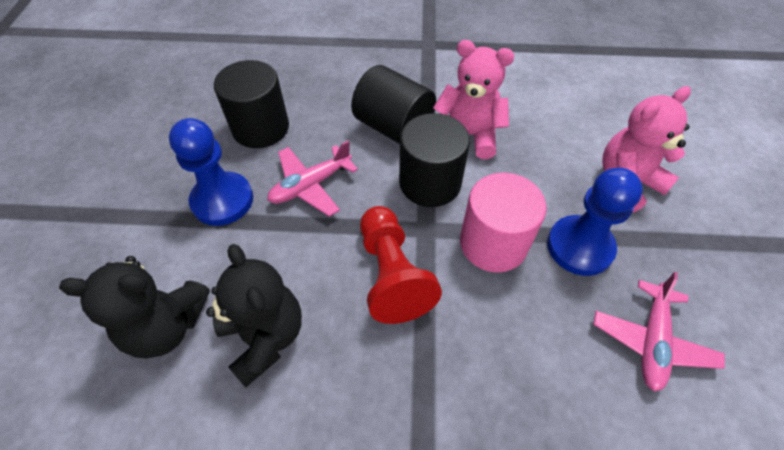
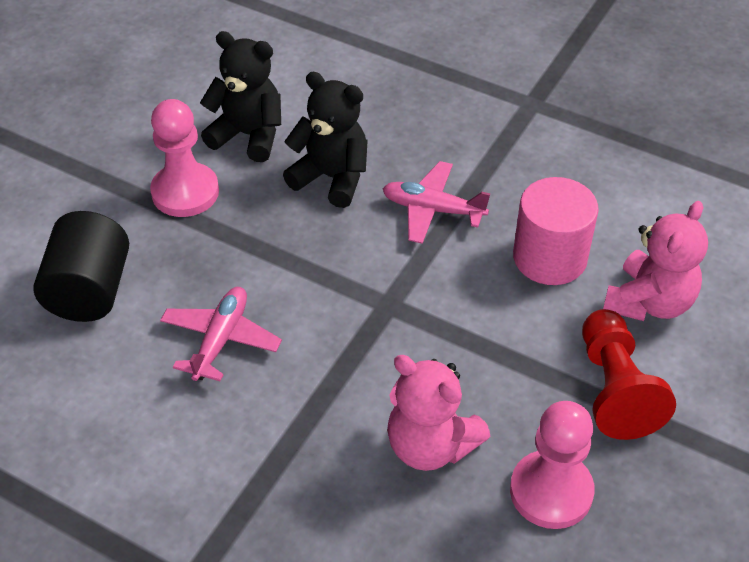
black cylinder: 3 -> 1
blue pawn: 2 -> 0
pink pawn: 0 -> 2

